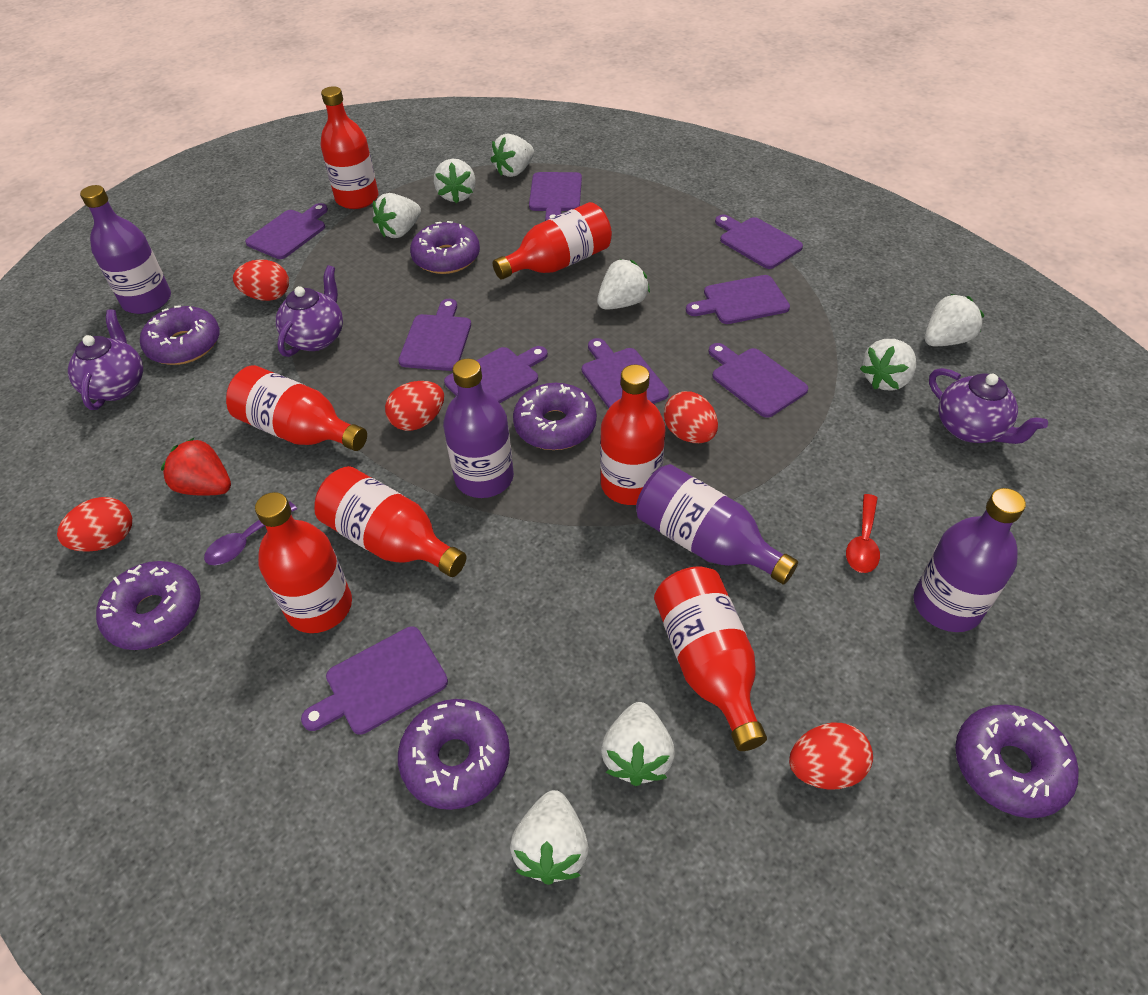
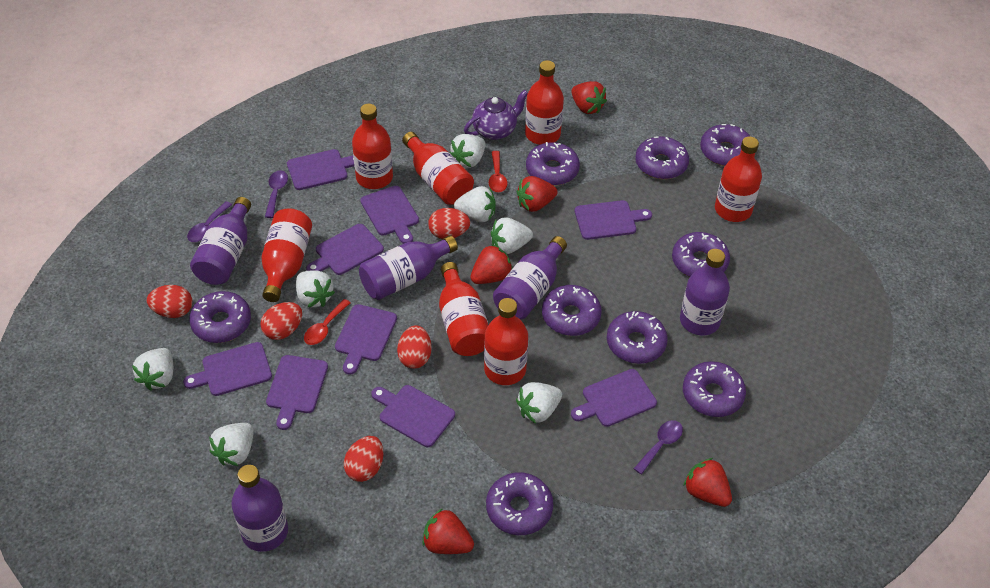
purple bottle: 4 -> 5
purple donut: 6 -> 9
purple spoon: 1 -> 3
purple teapot: 3 -> 1
red spoon: 1 -> 2
red strawberry: 1 -> 5
white strawberry: 8 -> 7

